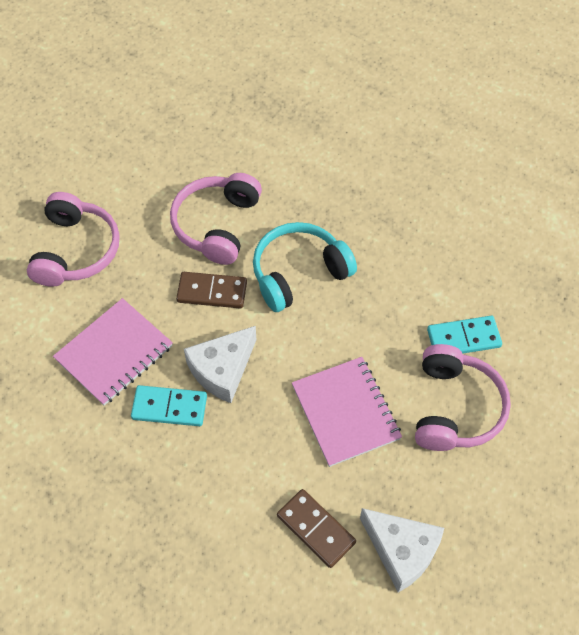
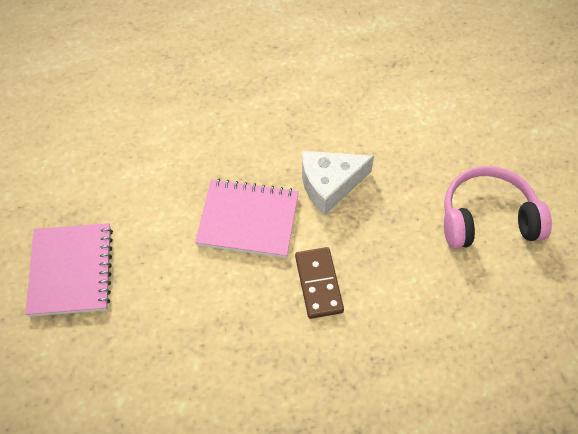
brown domino: 2 -> 1
pink headphones: 3 -> 1
turquoise domino: 2 -> 0
turquoise headphones: 1 -> 0
white cheese: 2 -> 1

